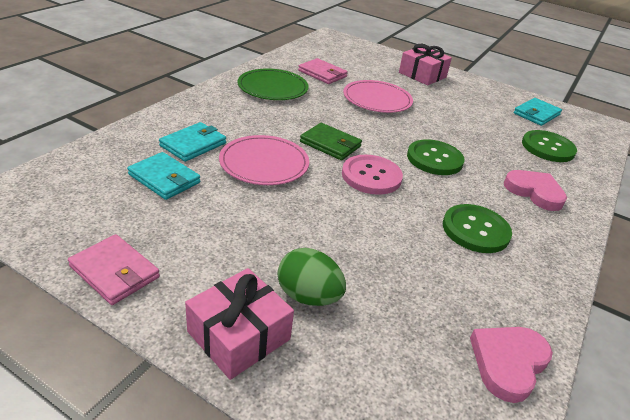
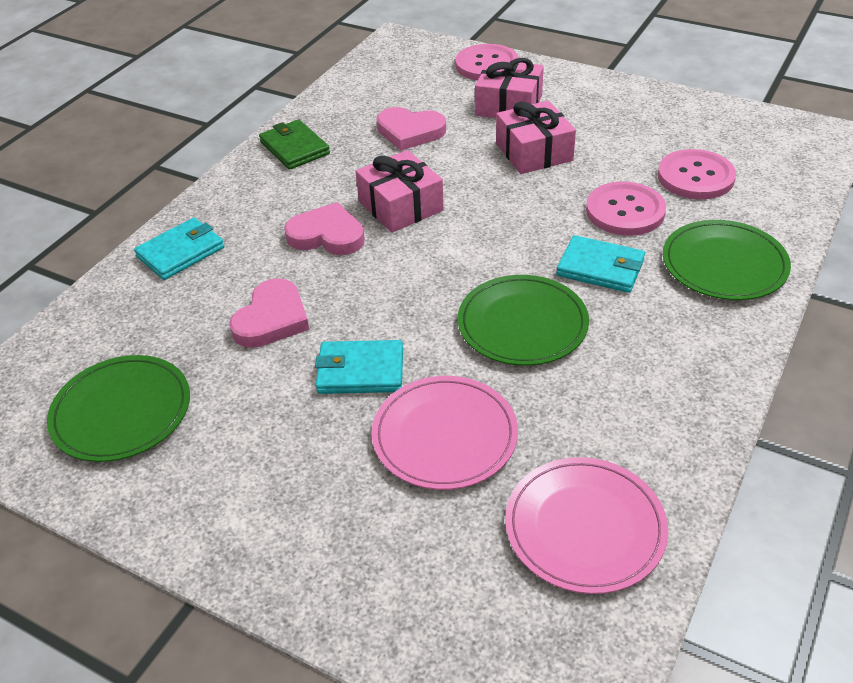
green button: 3 -> 0
green egg: 1 -> 0
green plate: 1 -> 3
pink button: 1 -> 3
pink gift: 2 -> 3
pink heart: 2 -> 3
pink wallet: 2 -> 0

